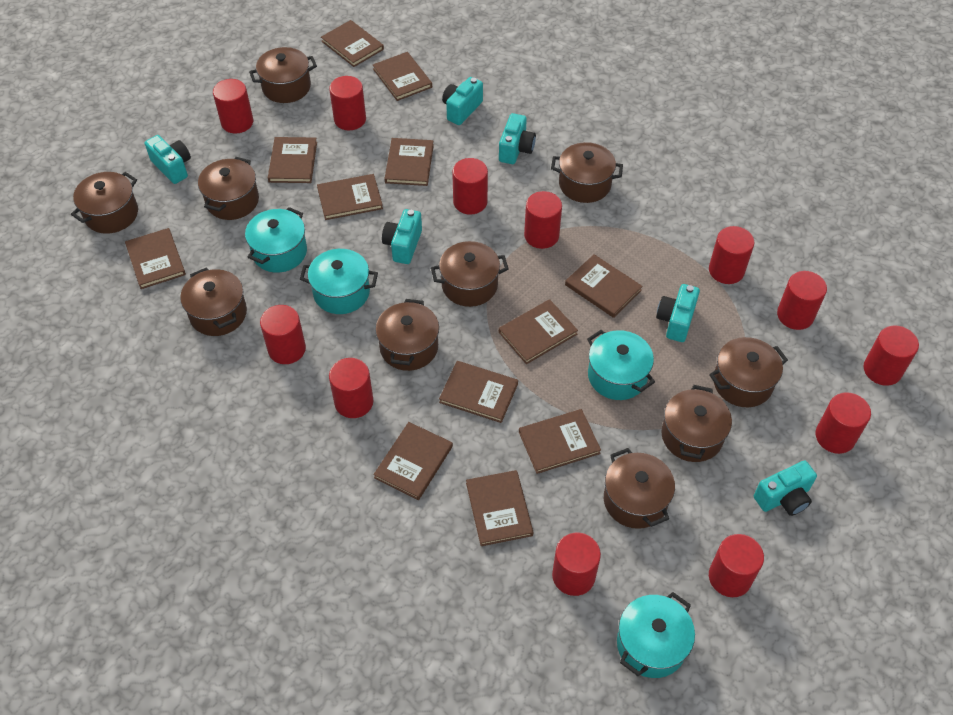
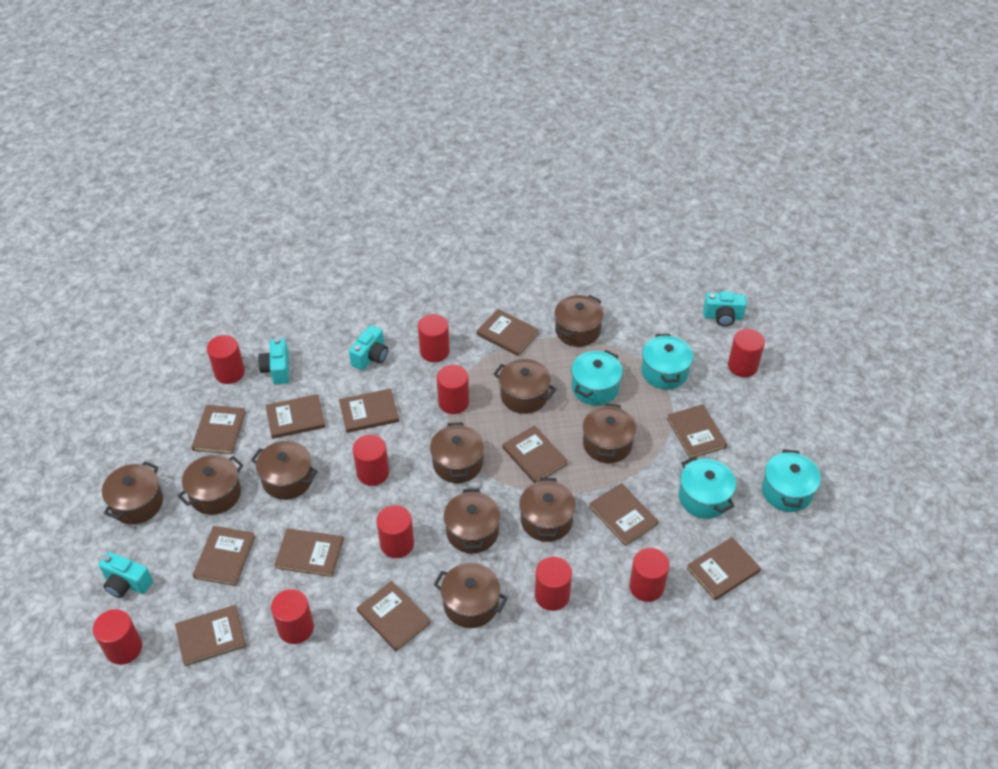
red cylinder: 12 -> 10
turquoise camera: 6 -> 4

